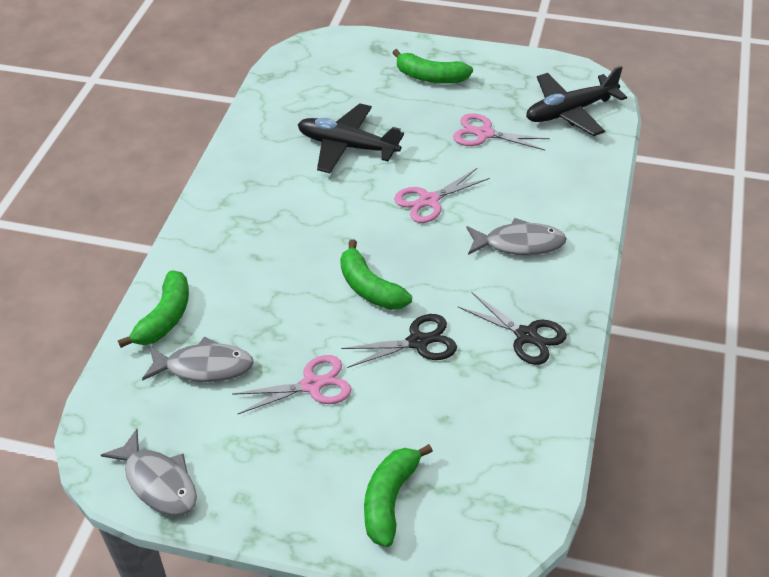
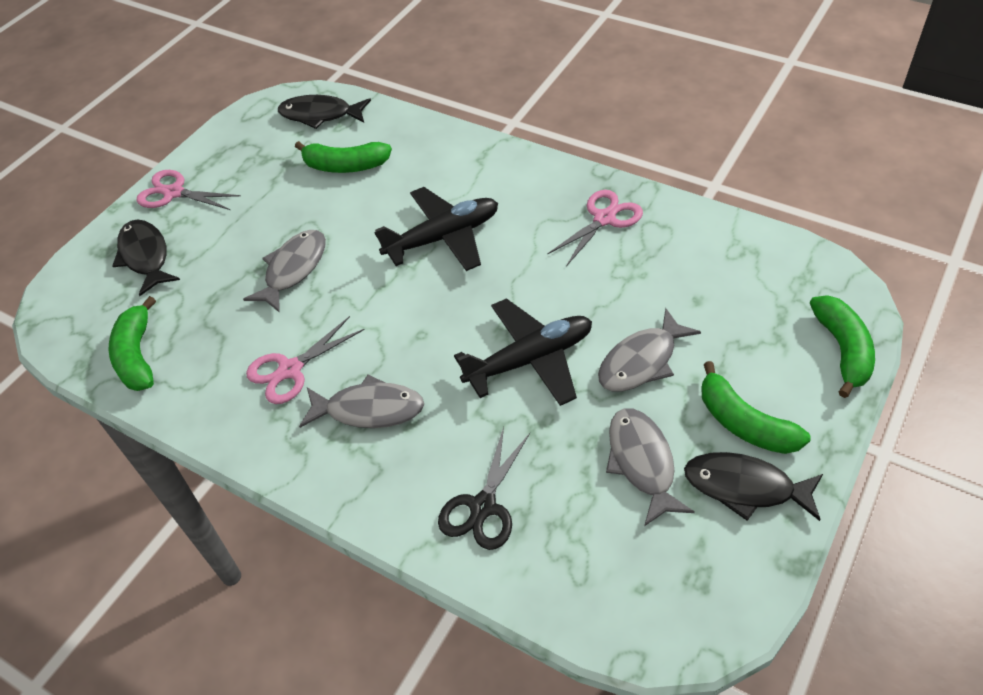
black fish: 0 -> 3
black scissors: 2 -> 1
grey fish: 3 -> 4

